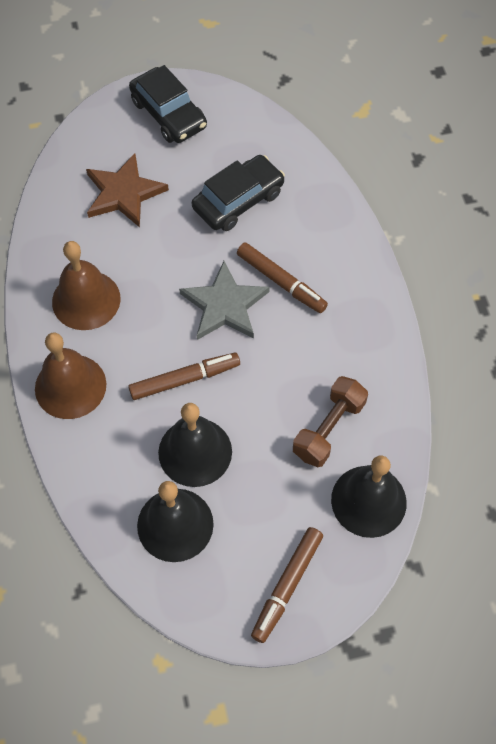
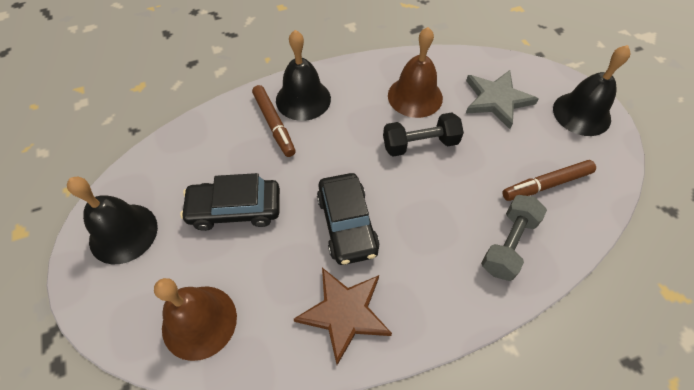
black dumbbell: 0 -> 1
brown dumbbell: 1 -> 0
brown marker: 3 -> 2
grey dumbbell: 0 -> 1

